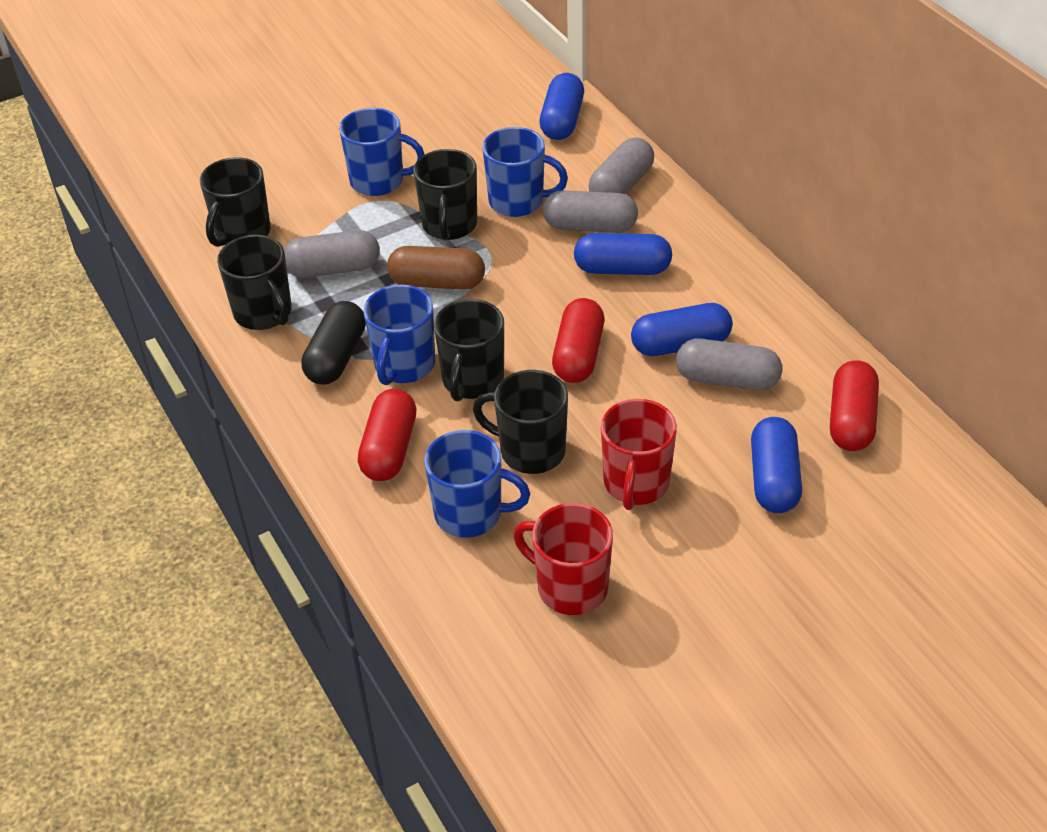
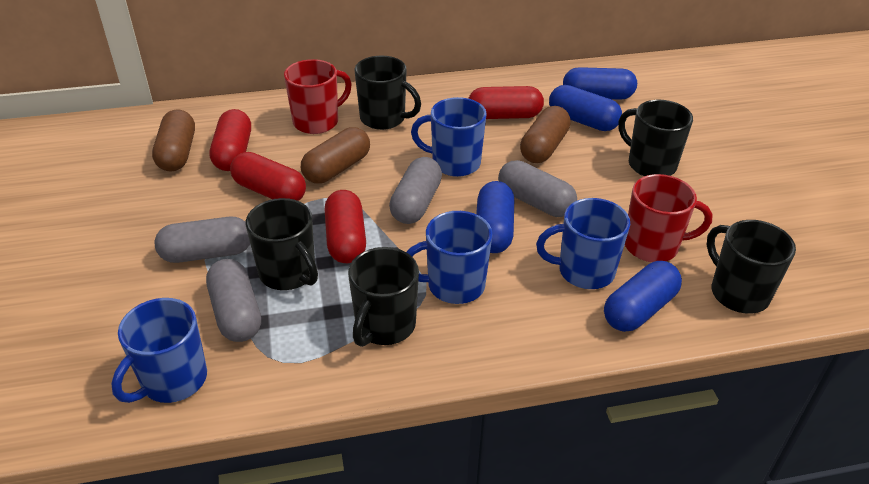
black capsule: 1 -> 0
brown capsule: 1 -> 3
red capsule: 3 -> 4

